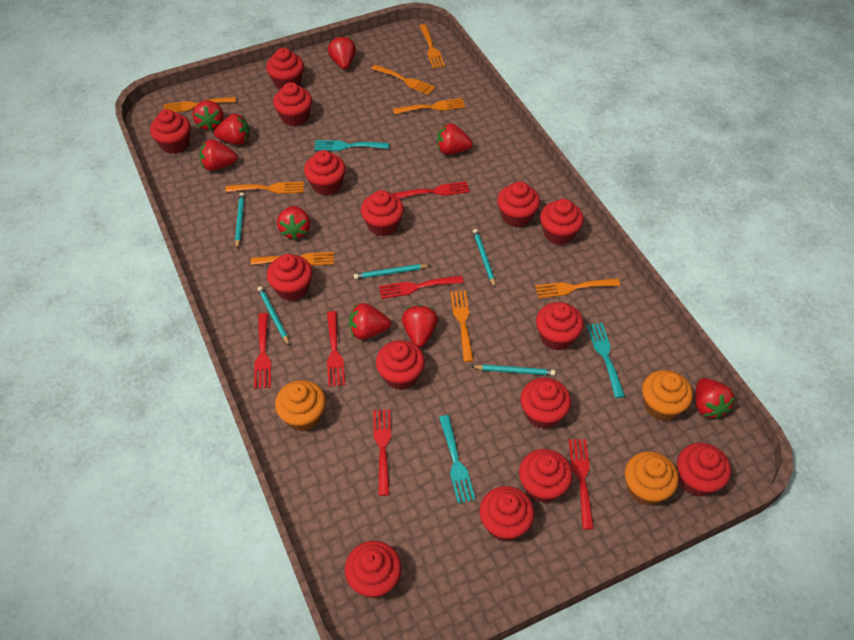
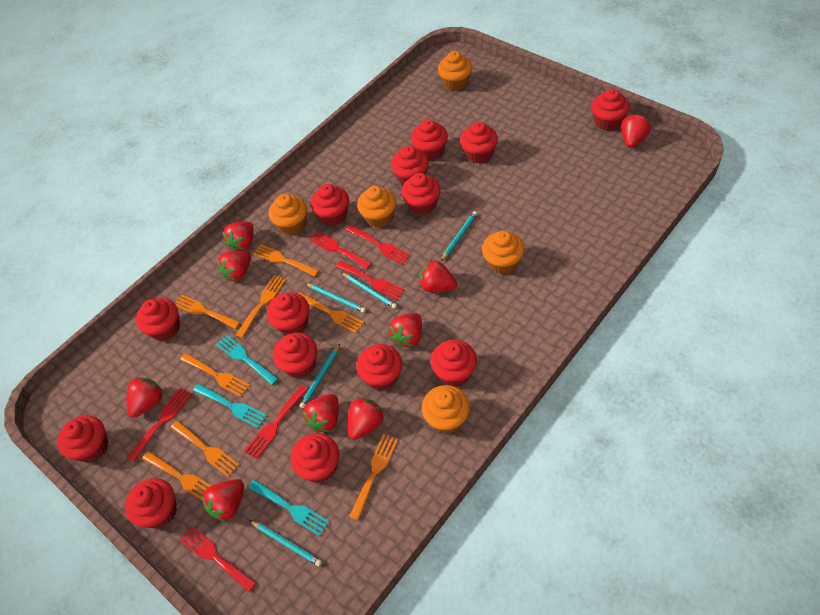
orange cupcake: 3 -> 5
red cupcake: 15 -> 14

